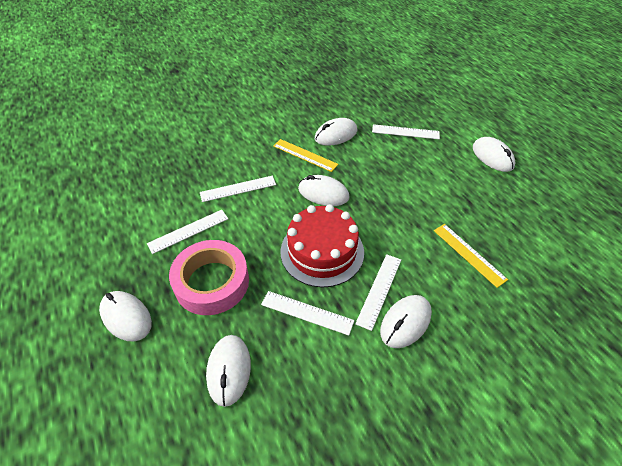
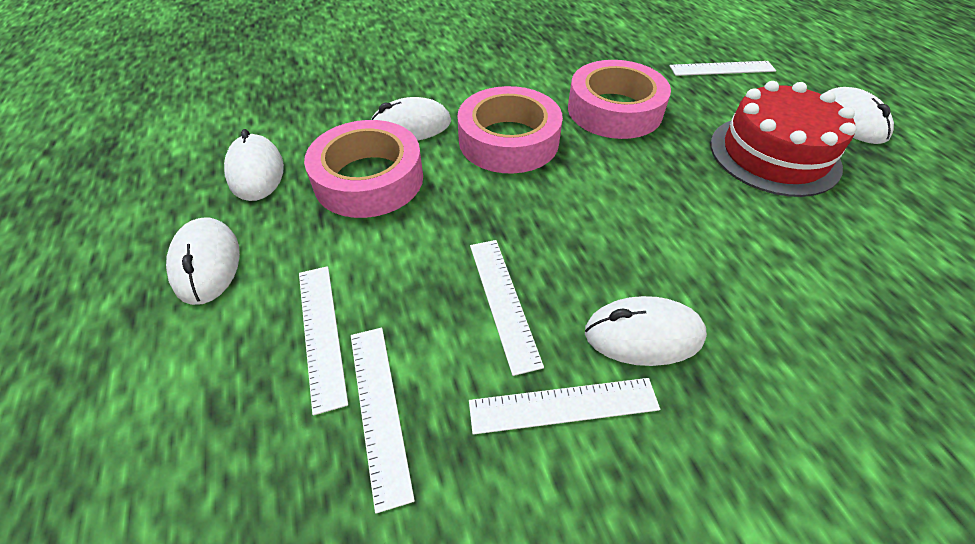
pink tape: 1 -> 3
white mouse: 6 -> 5
yellow ruler: 2 -> 0

